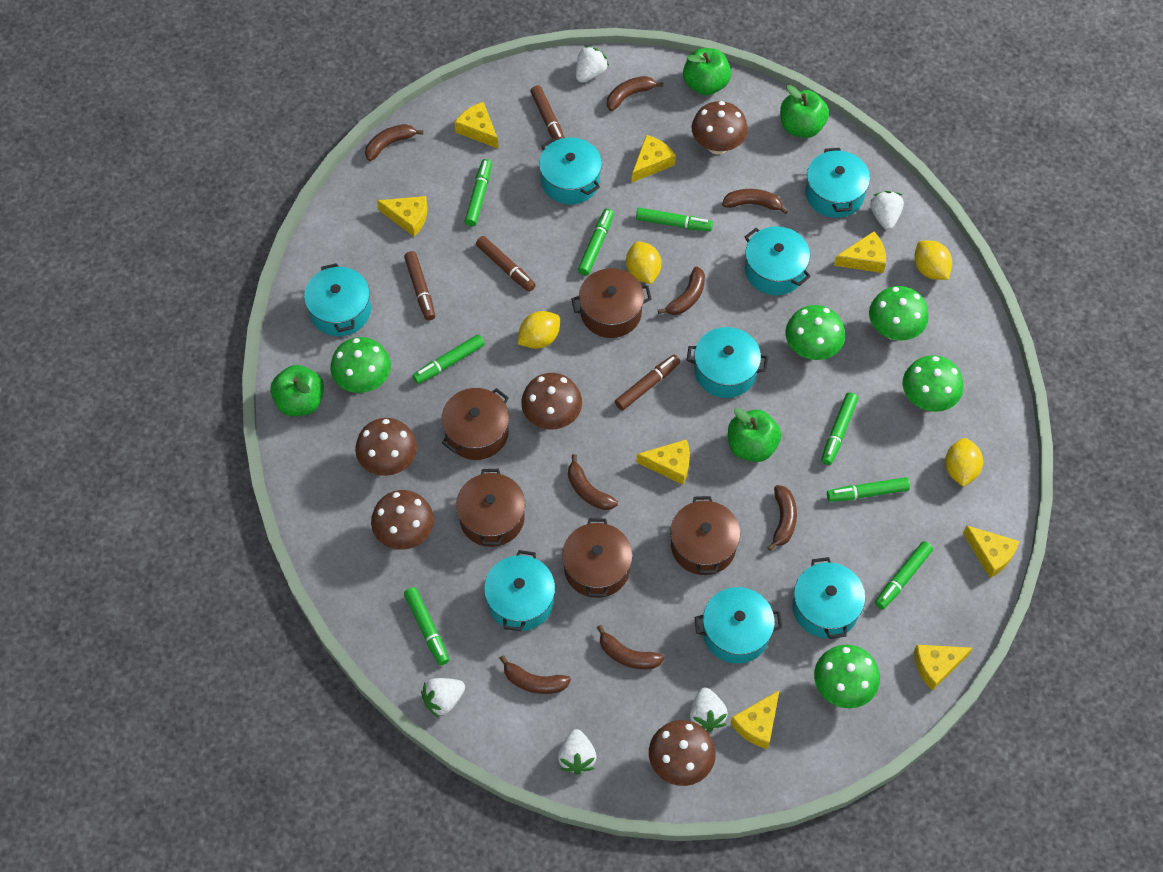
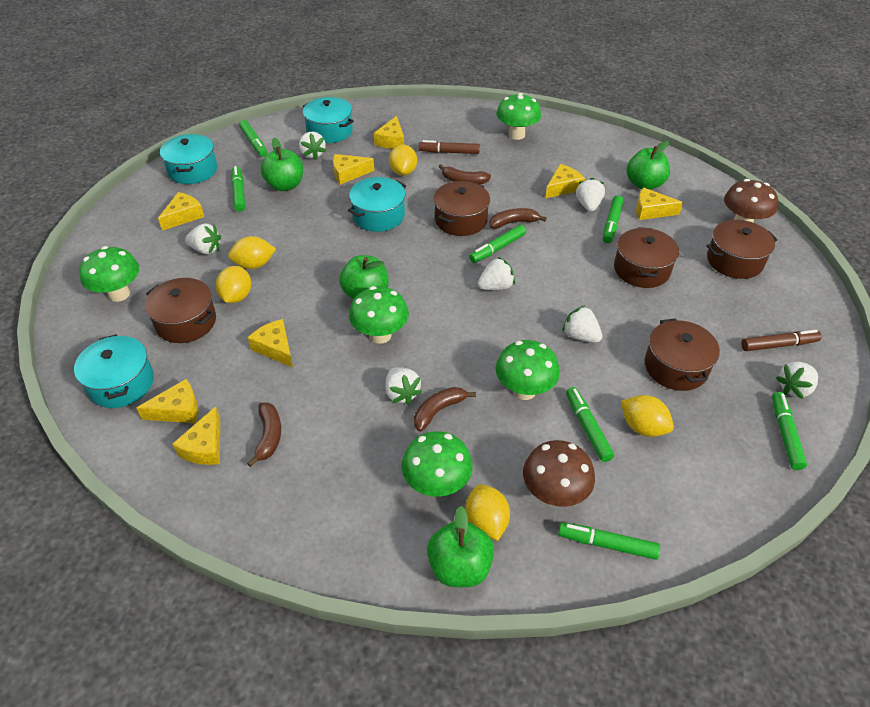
brown banana: 8 -> 4
brown marker: 4 -> 2
brown mushroom: 5 -> 2
green marker: 8 -> 7
turquoise pot: 8 -> 4
white strawberry: 5 -> 7
yellow lemon: 4 -> 5

